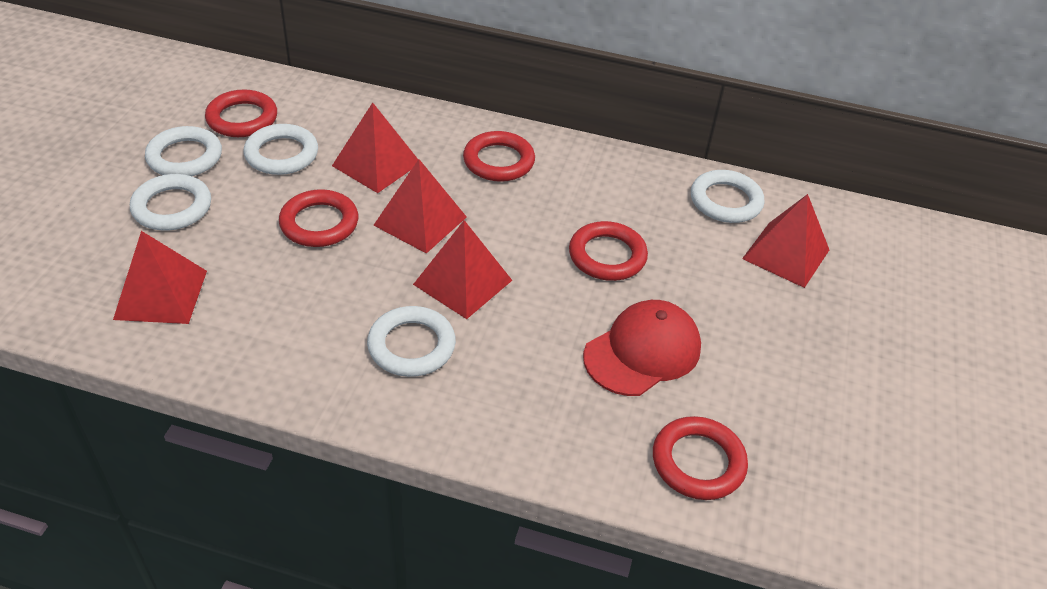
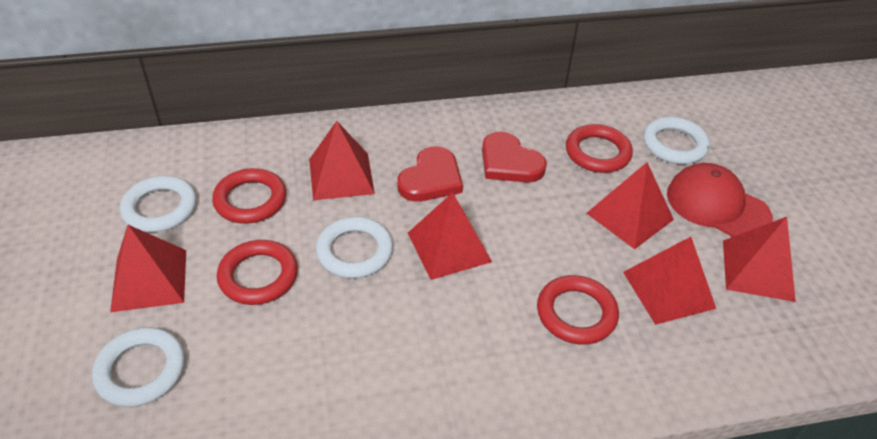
red heart: 0 -> 2
red pyramid: 5 -> 6
red ring: 5 -> 4
white ring: 5 -> 4

